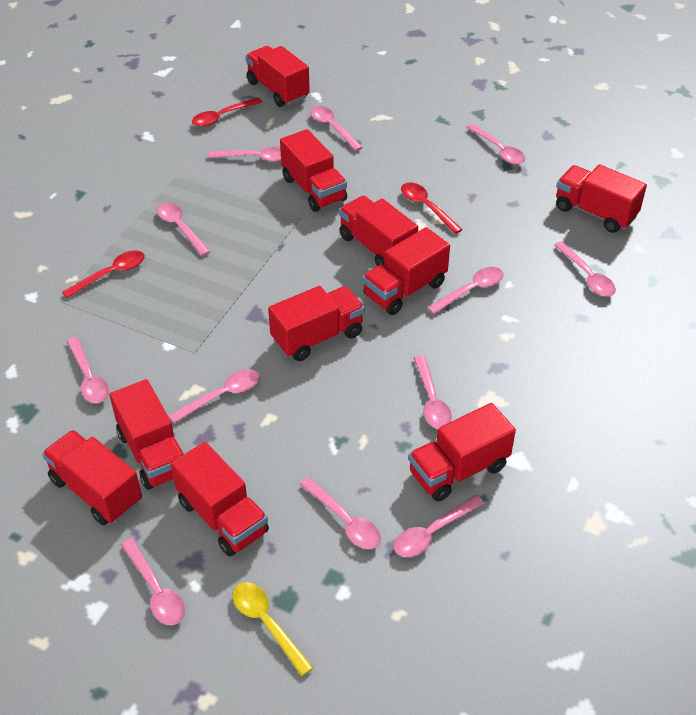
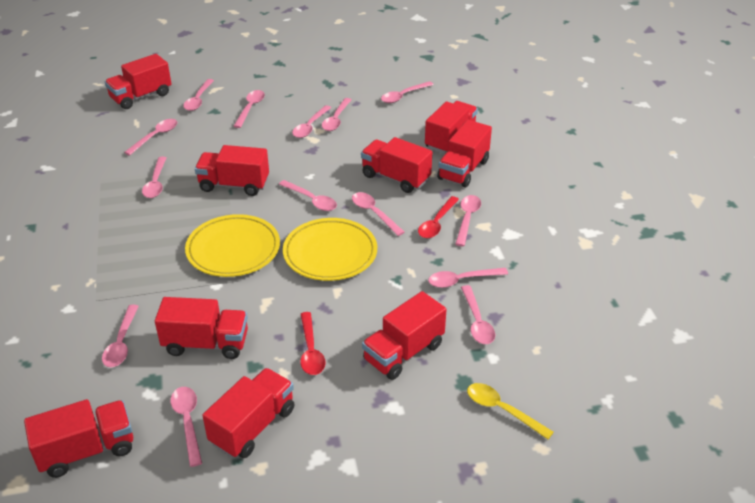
pink spoon: 12 -> 14
red spoon: 3 -> 2
red truck: 10 -> 9
yellow plate: 0 -> 2

